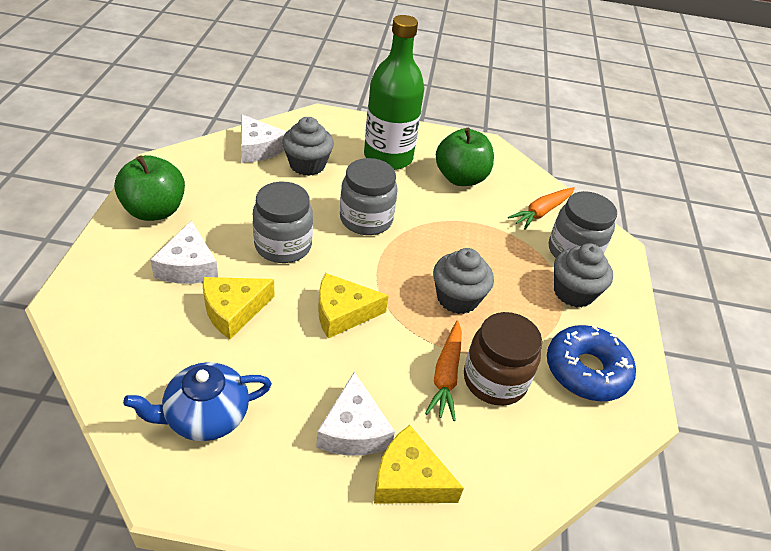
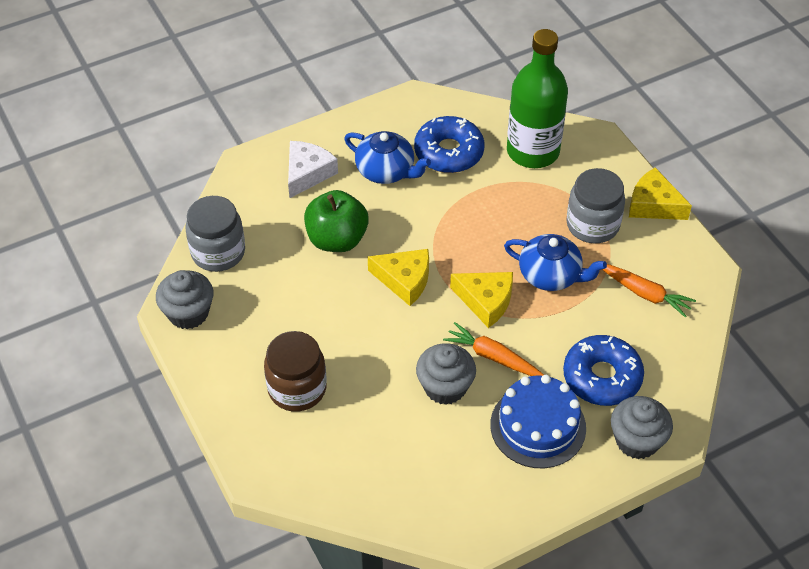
blue cake: 0 -> 1
blue donut: 1 -> 2
blue teapot: 1 -> 2
green apple: 2 -> 1
grey jar: 3 -> 2
white cheese: 3 -> 1

